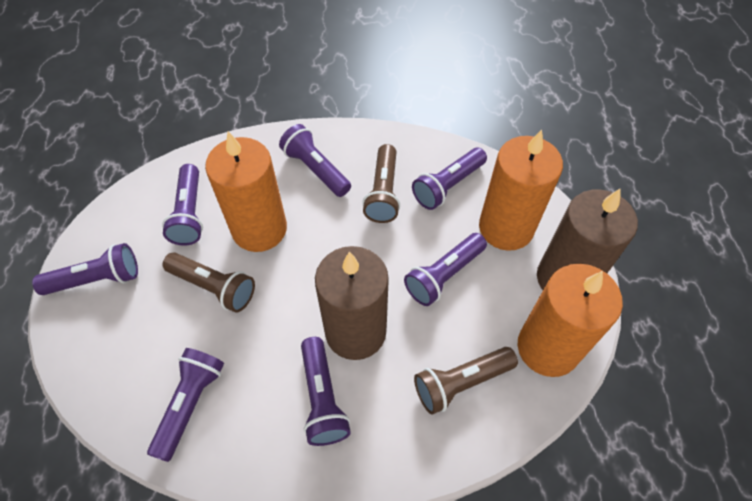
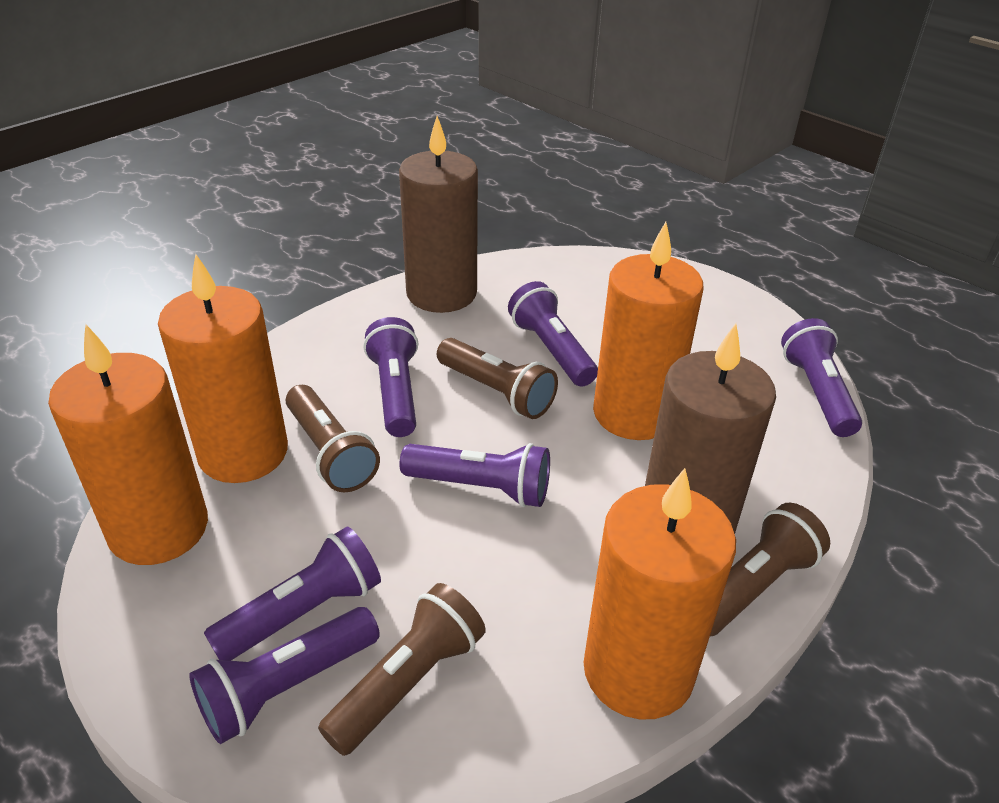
brown flashlight: 3 -> 4
orange candle: 3 -> 4
purple flashlight: 7 -> 6

